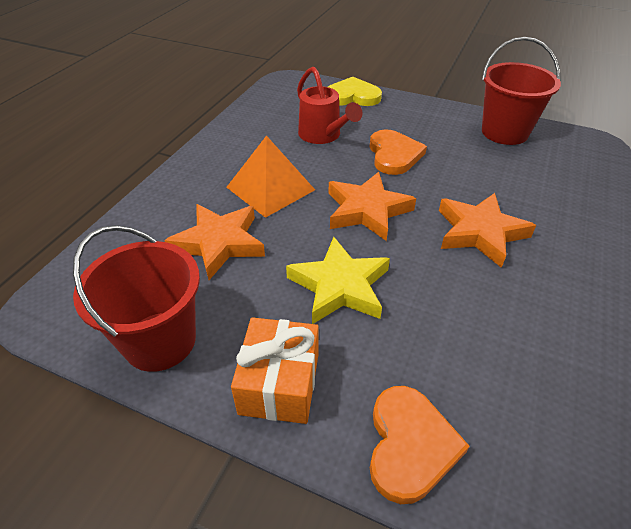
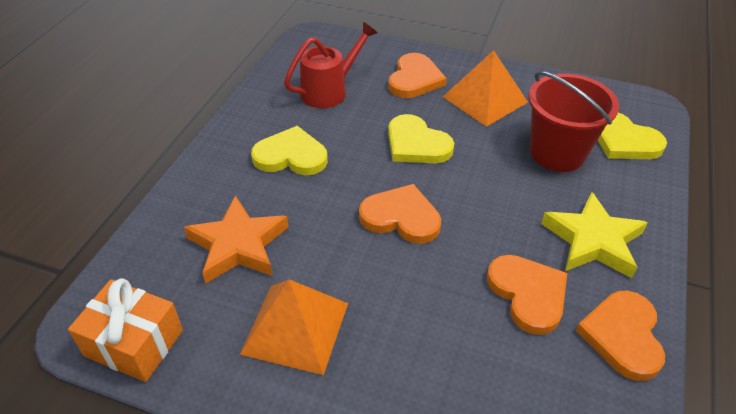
orange heart: 2 -> 4
orange pyramid: 1 -> 2
orange star: 3 -> 1
red bucket: 2 -> 1
yellow heart: 1 -> 3

